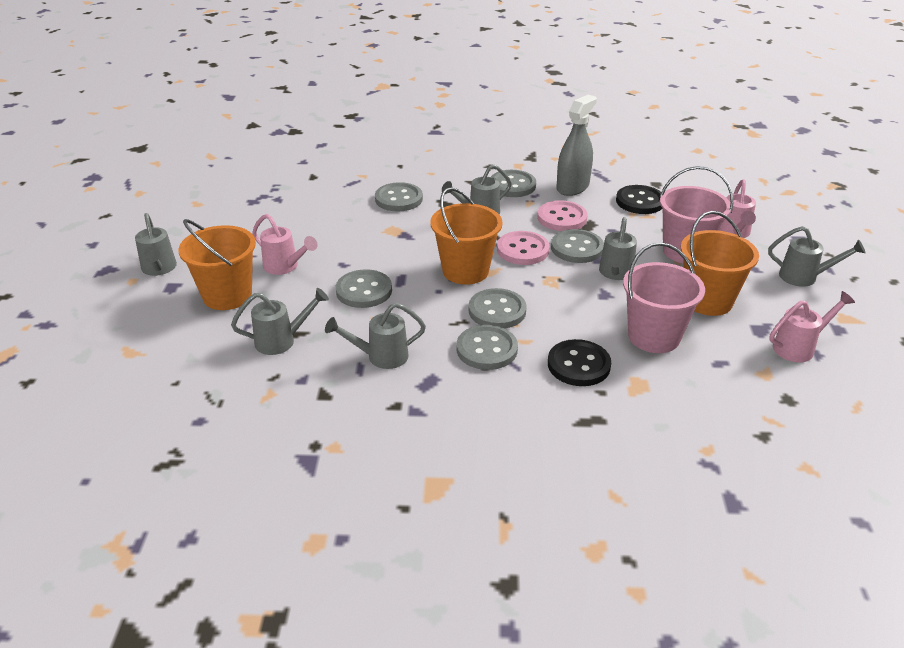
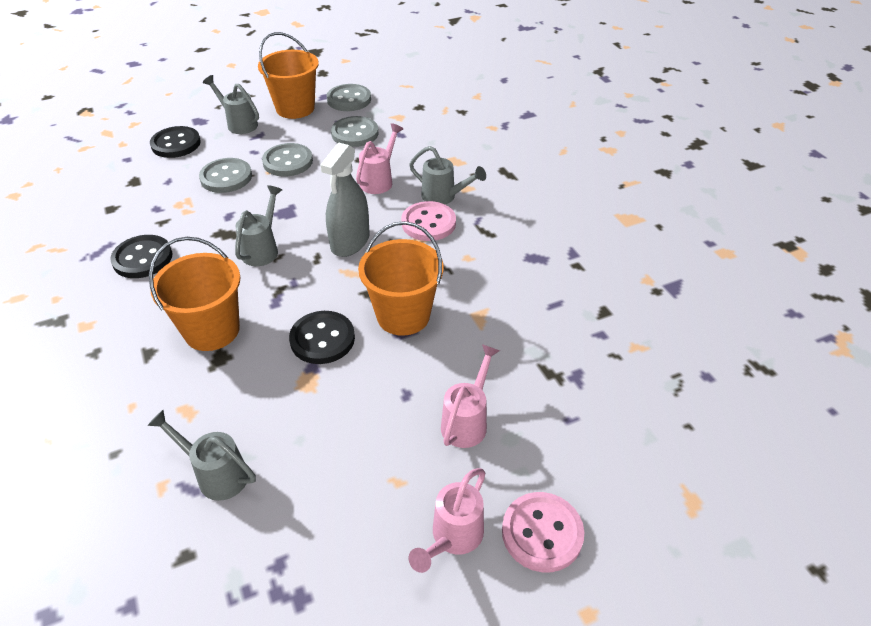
black button: 2 -> 3
grey button: 6 -> 4
grey watering can: 6 -> 4
pink bucket: 2 -> 0

